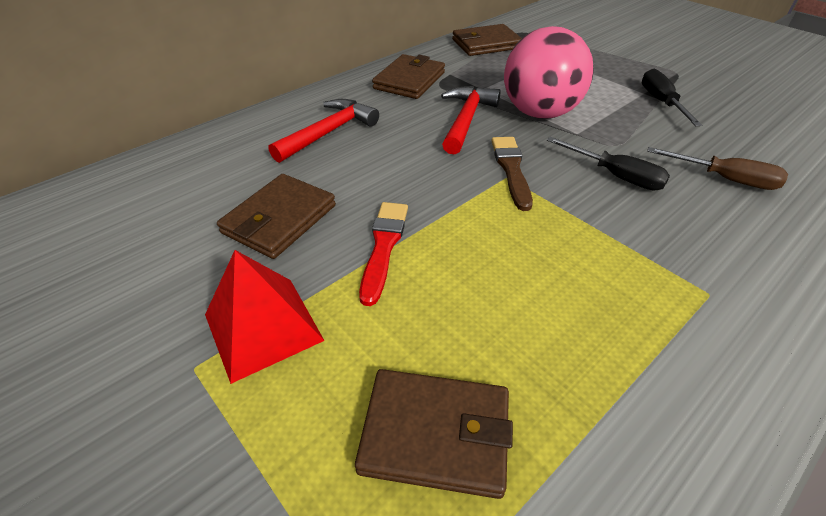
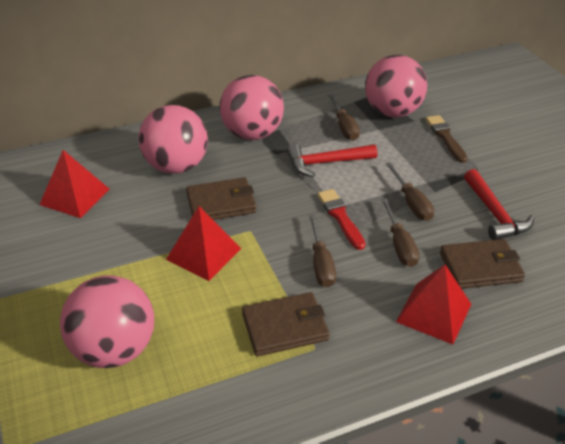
black screwdriver: 2 -> 0
brown screwdriver: 1 -> 4
brown wallet: 4 -> 3
pink ball: 1 -> 4
red pyramid: 1 -> 3

